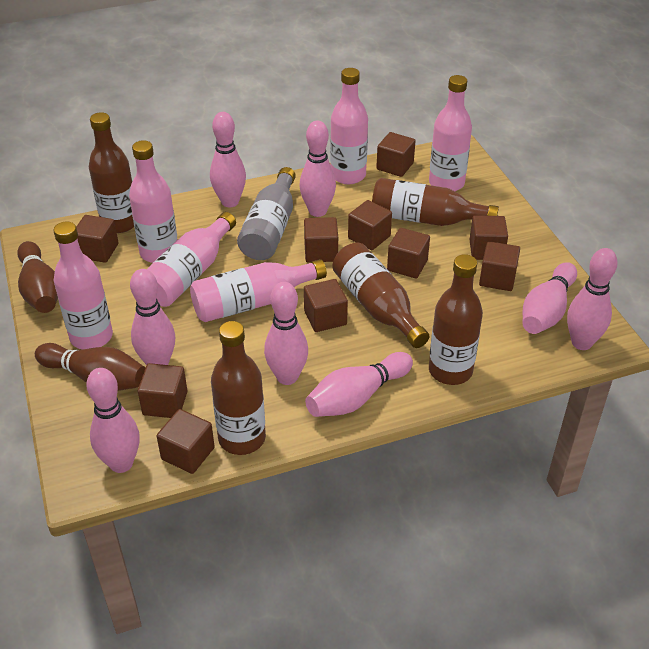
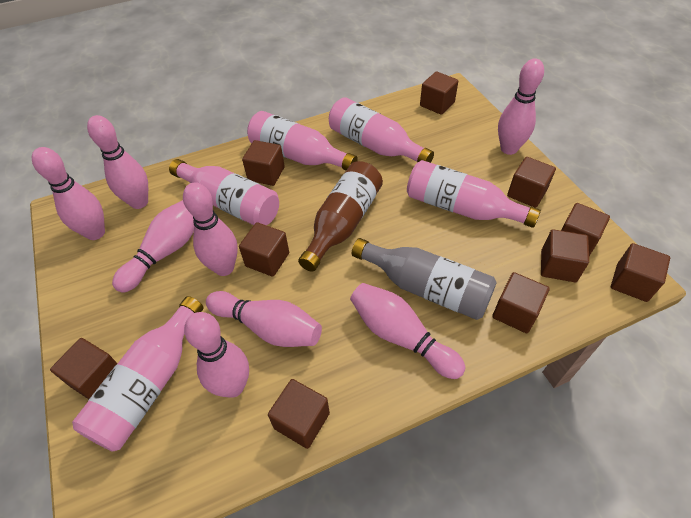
brown bottle: 5 -> 1
brown bowling pin: 2 -> 0
pink bottle: 6 -> 5

